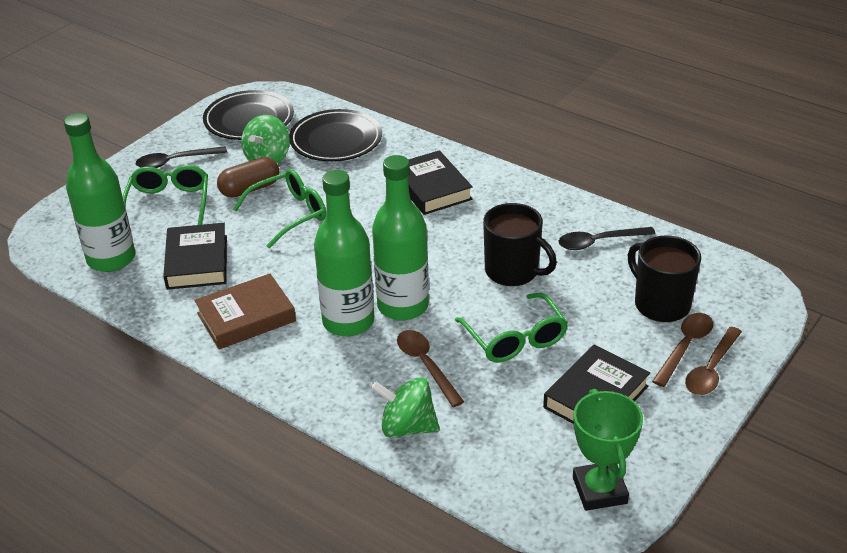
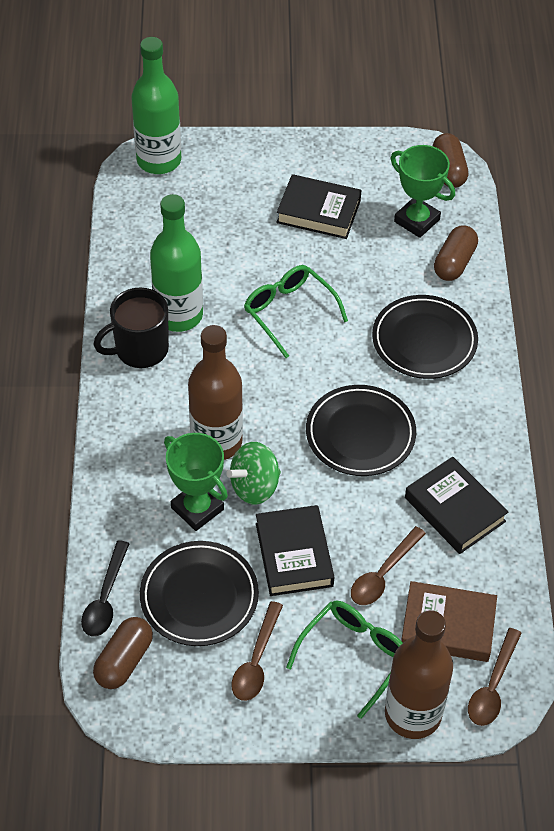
black mug: 2 -> 1
black plate: 2 -> 3
black spoon: 2 -> 1
brown bottle: 0 -> 2
brown capsule: 1 -> 3
green bottle: 3 -> 2
green glasses: 3 -> 2
green spinning top: 2 -> 1
green trophy: 1 -> 2

